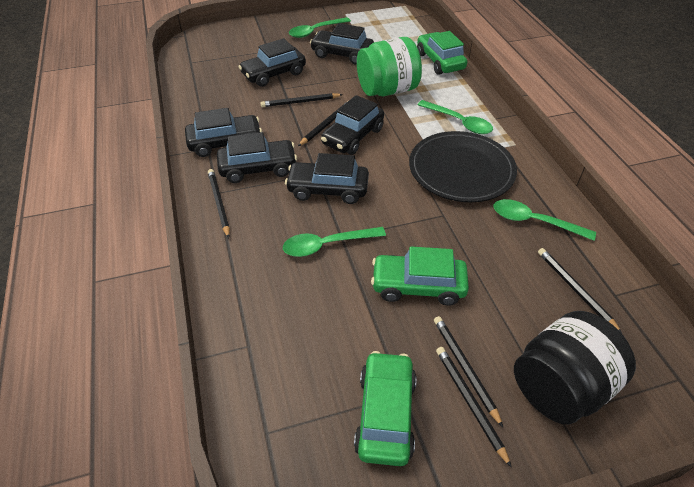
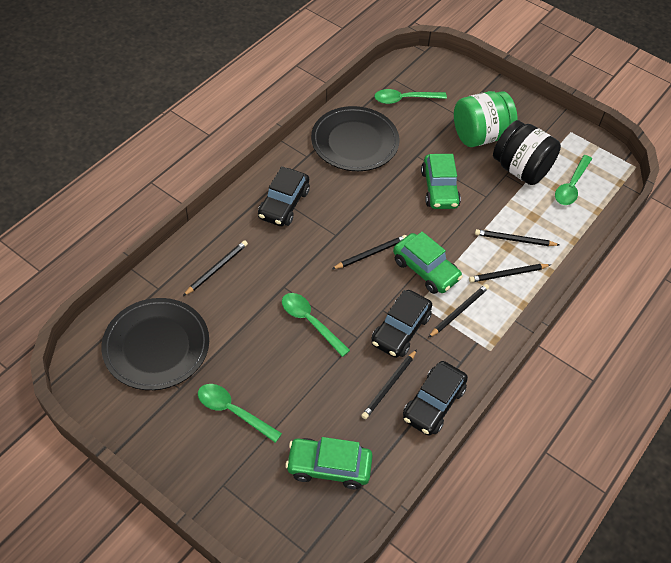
black car: 6 -> 3
black plate: 1 -> 2

